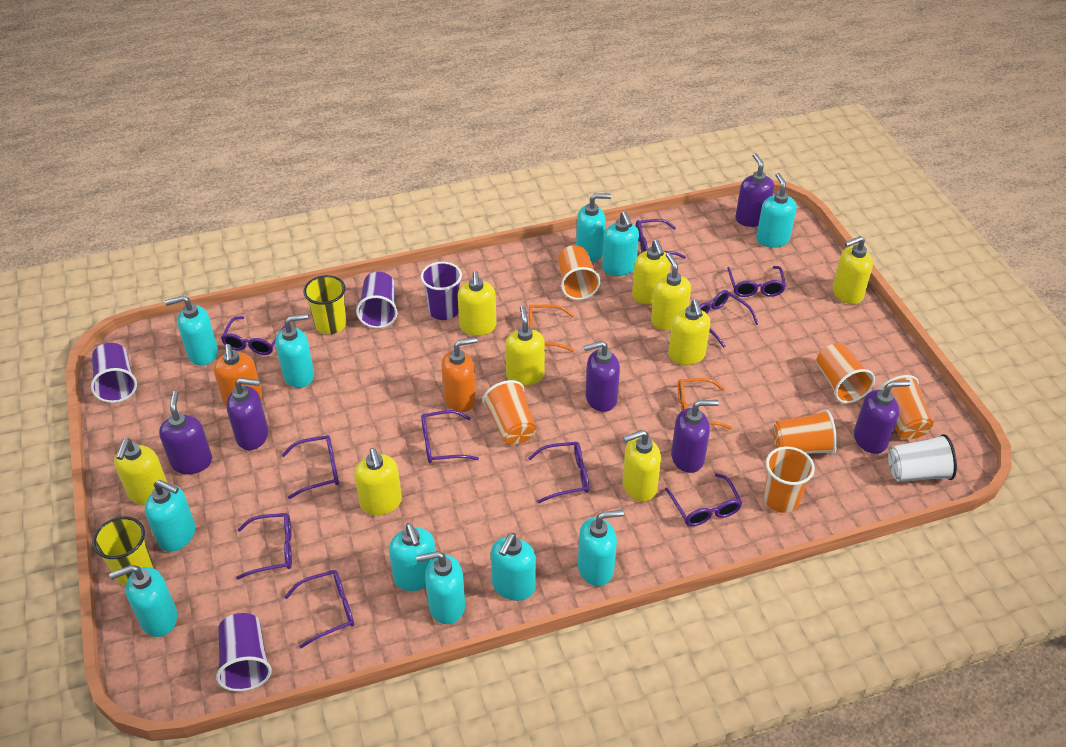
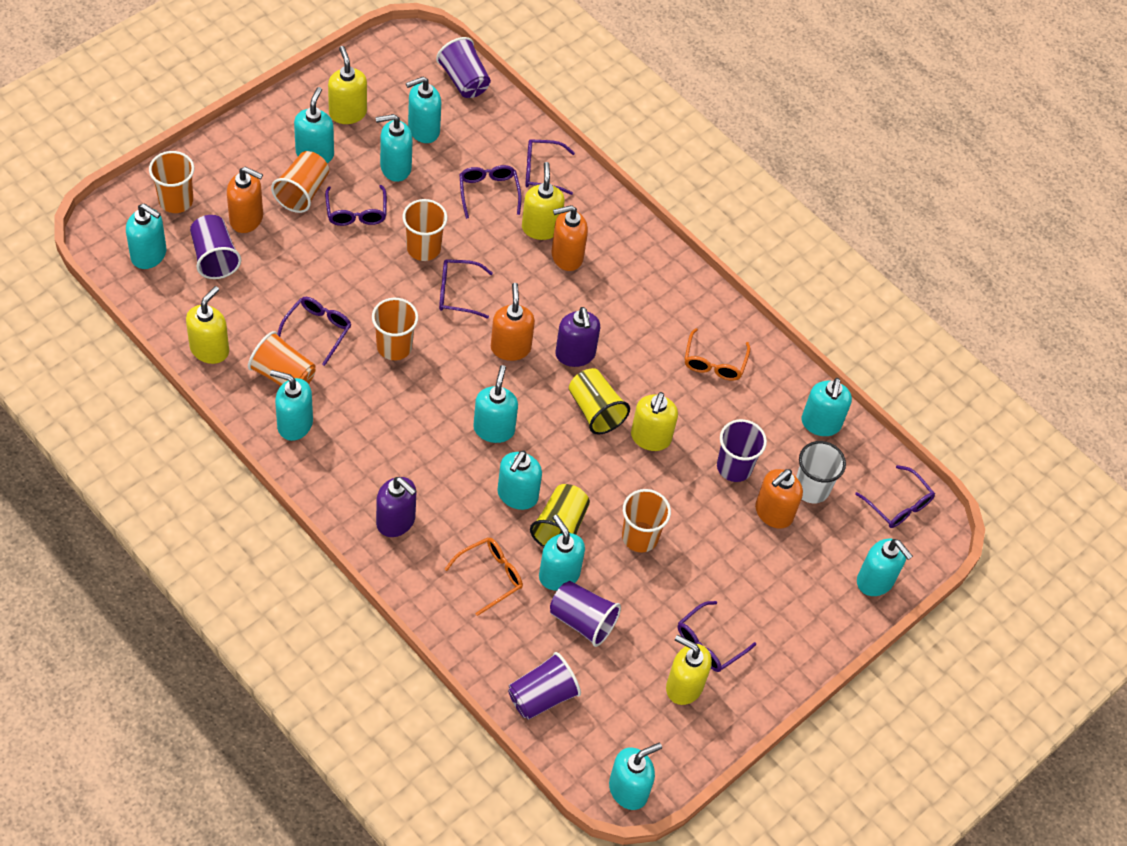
orange soap dispenser: 2 -> 4
purple cup: 4 -> 5
purple glasses: 10 -> 7
purple soap dispenser: 6 -> 2
yellow soap dispenser: 9 -> 5

